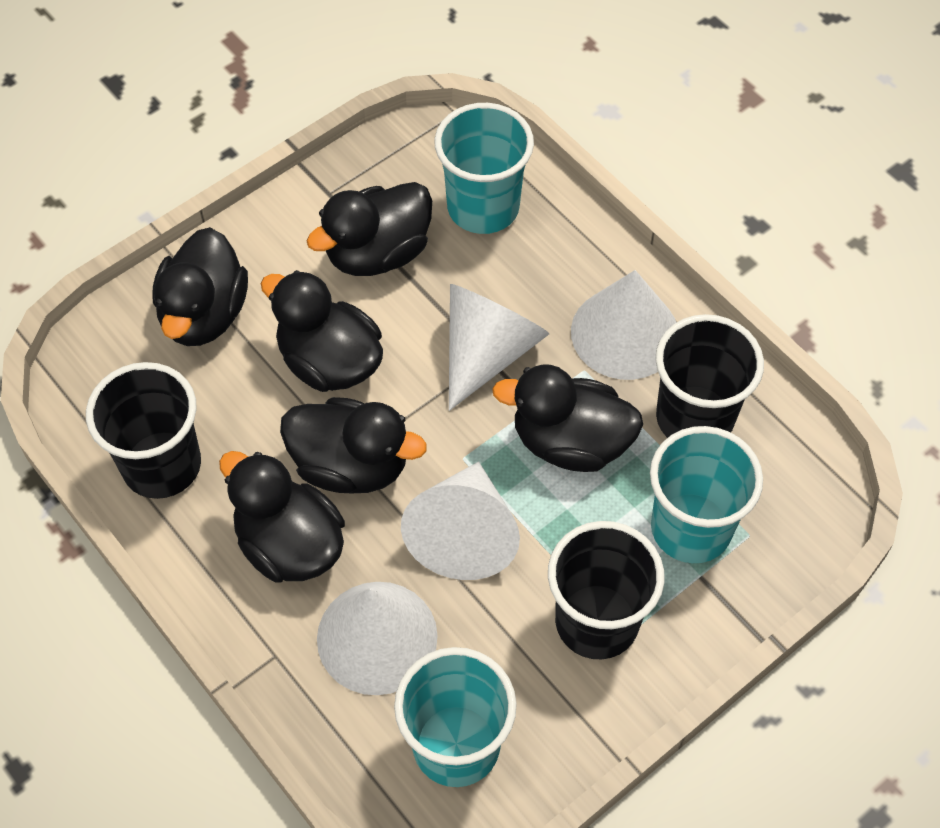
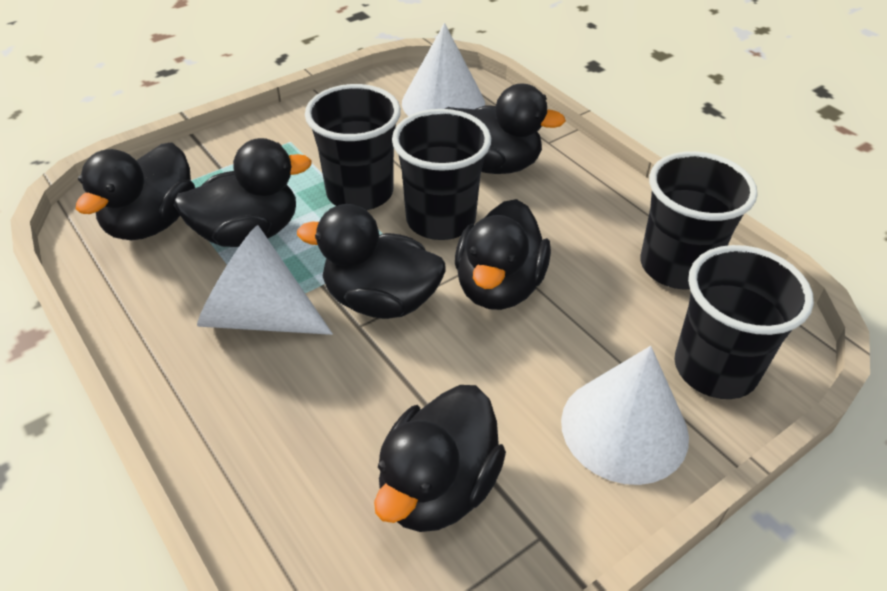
black cup: 3 -> 4
turquoise cup: 3 -> 0
white cone: 4 -> 3

